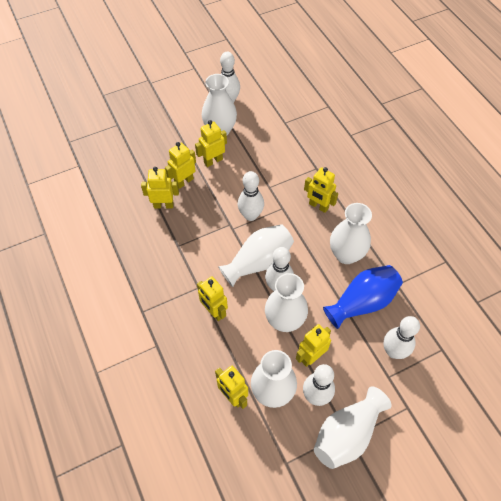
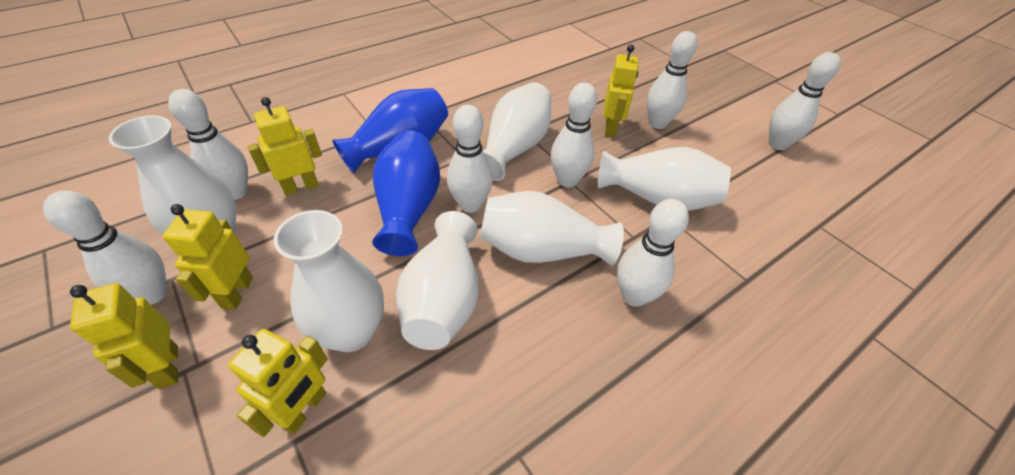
blue vase: 1 -> 2
white bowling pin: 5 -> 7
yellow robot: 7 -> 5

